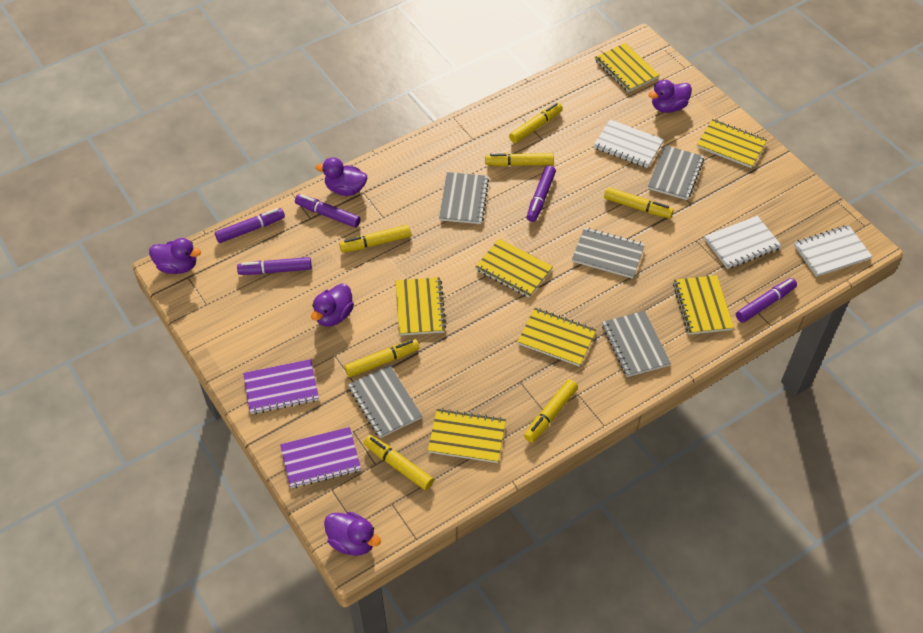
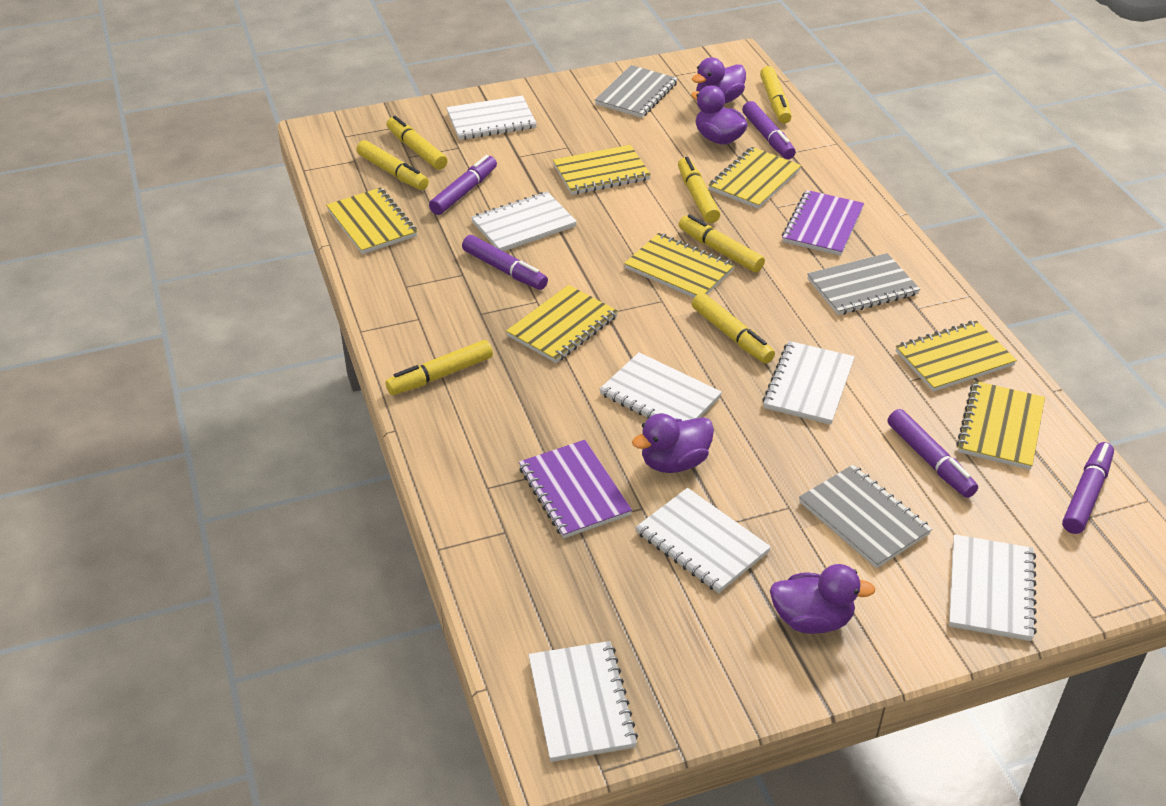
grey notebook: 5 -> 3
purple duck: 5 -> 4
white notebook: 3 -> 7

